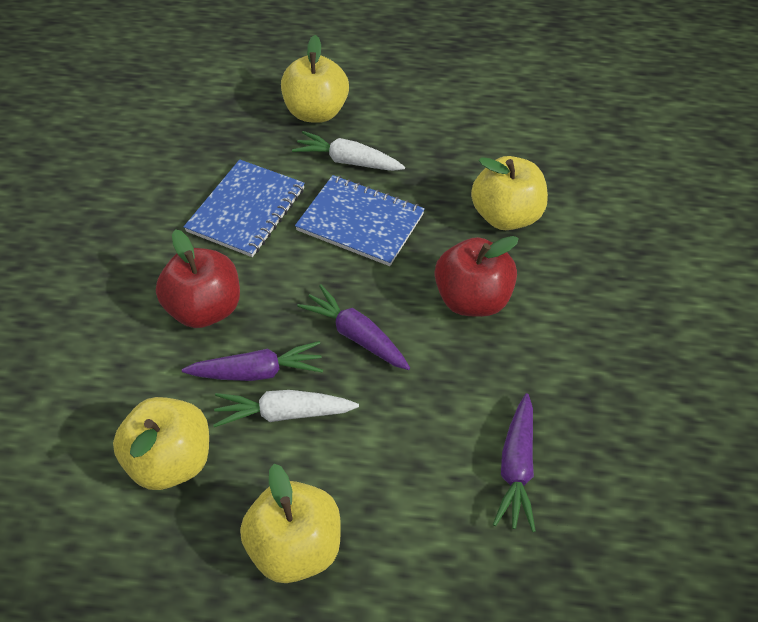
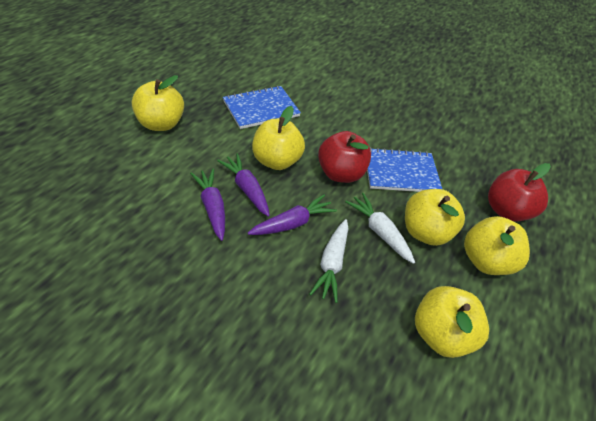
yellow apple: 4 -> 5

